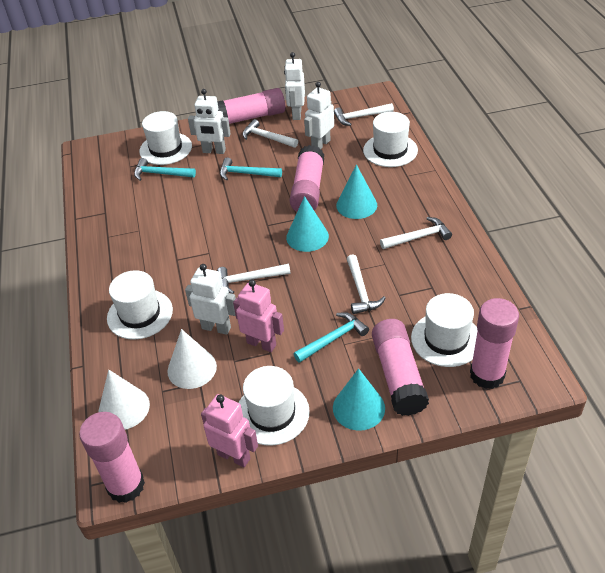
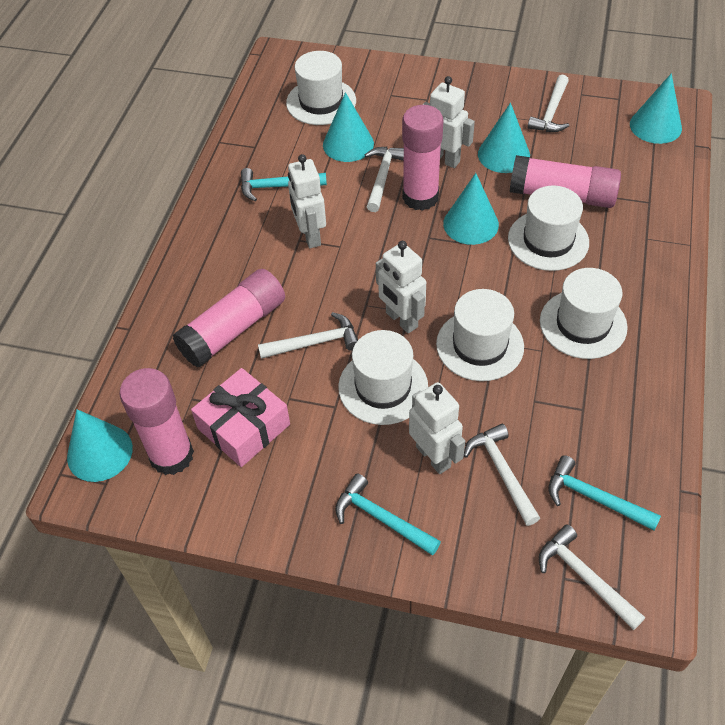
pink gift: 0 -> 1
pink glue stick: 5 -> 4
pink robot: 2 -> 0
turquoise cone: 3 -> 5
white cone: 2 -> 0

